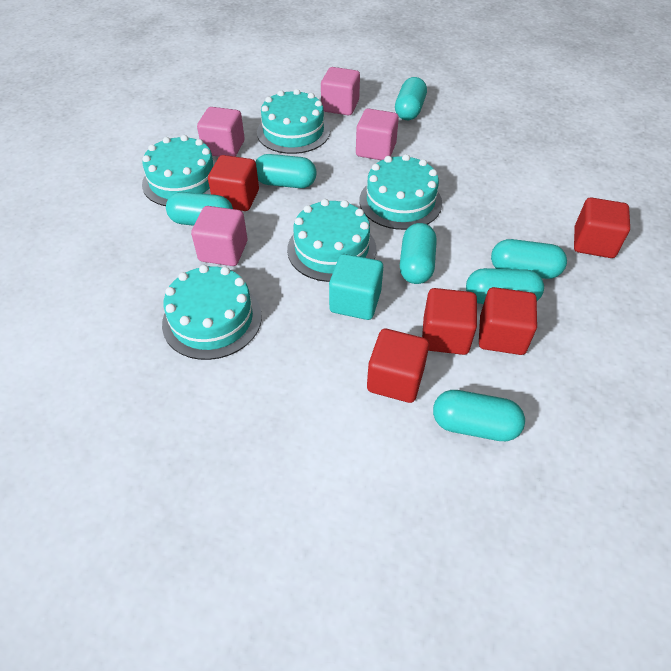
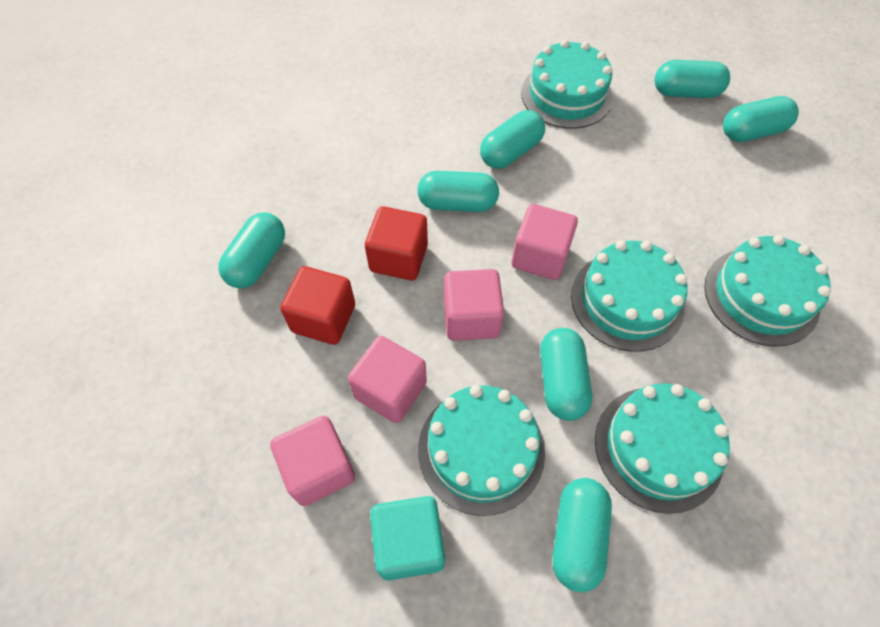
red cube: 5 -> 2

